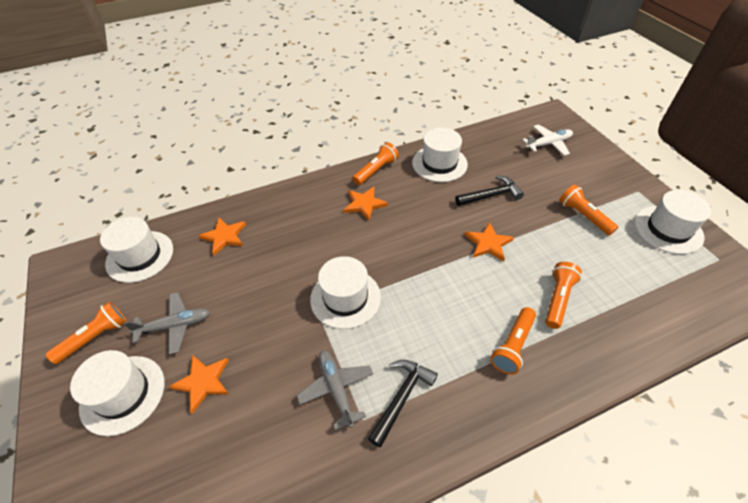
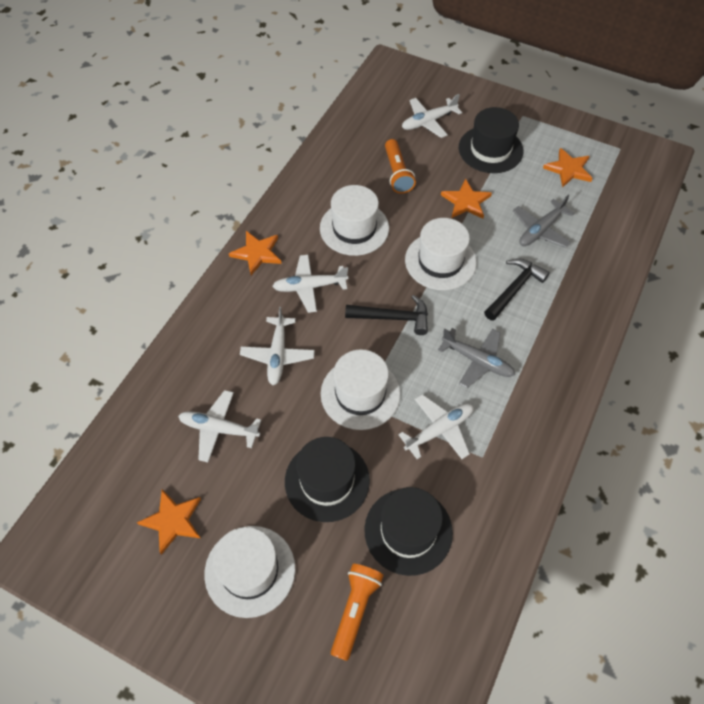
black hat: 0 -> 3
orange flashlight: 5 -> 2
white hat: 5 -> 4
white plane: 1 -> 5

